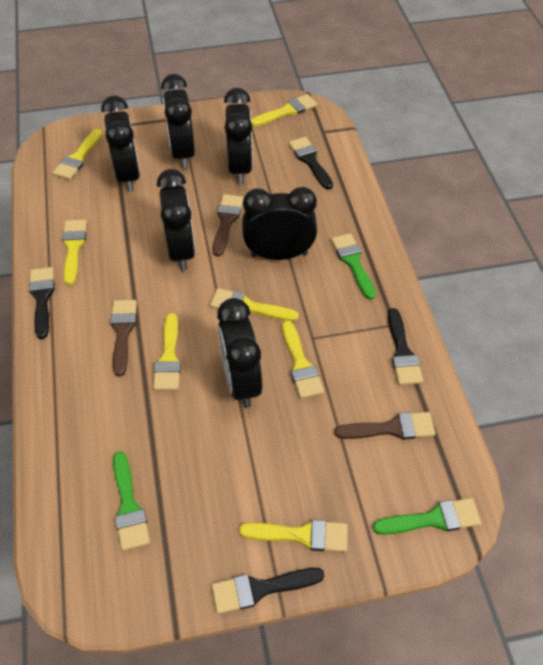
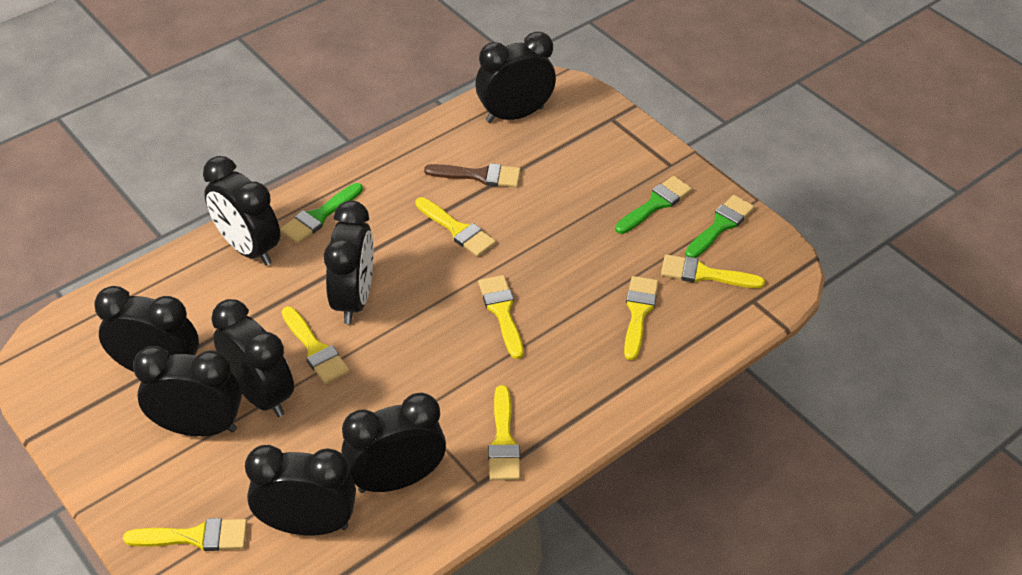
black brush: 4 -> 0
black clock: 6 -> 8
brown brush: 3 -> 1

